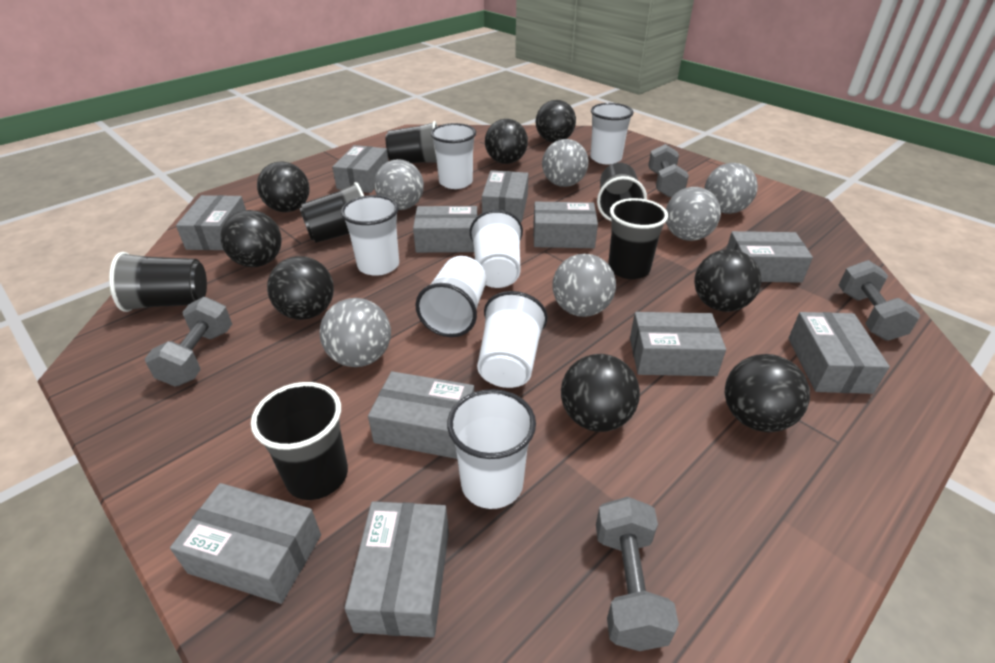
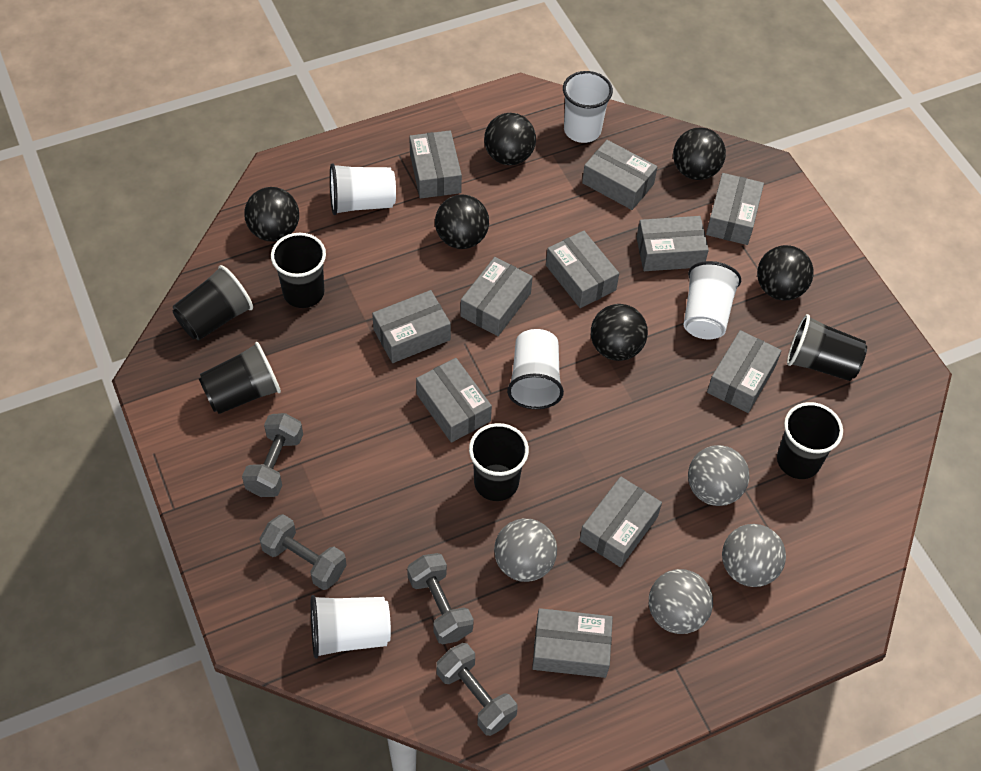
black ball: 8 -> 6
grey ball: 6 -> 4
white cup: 7 -> 5

